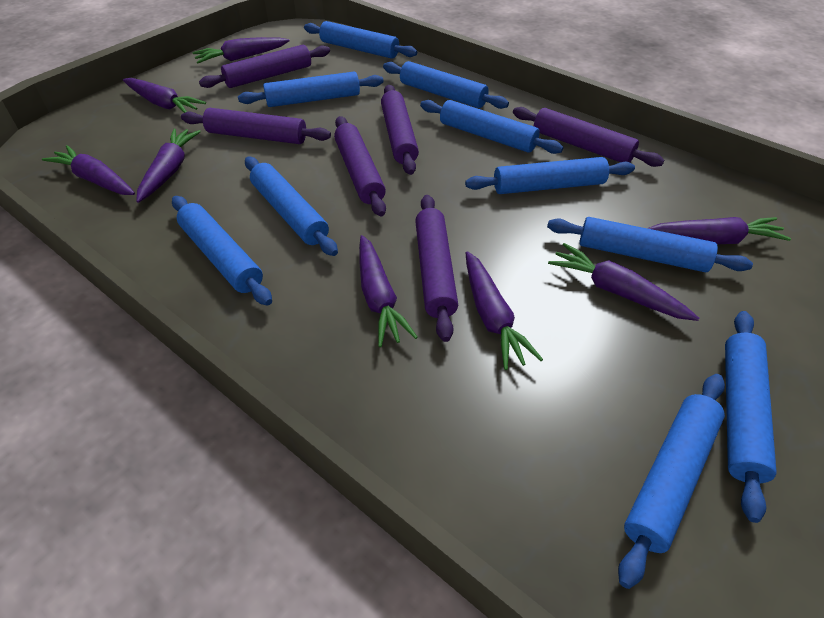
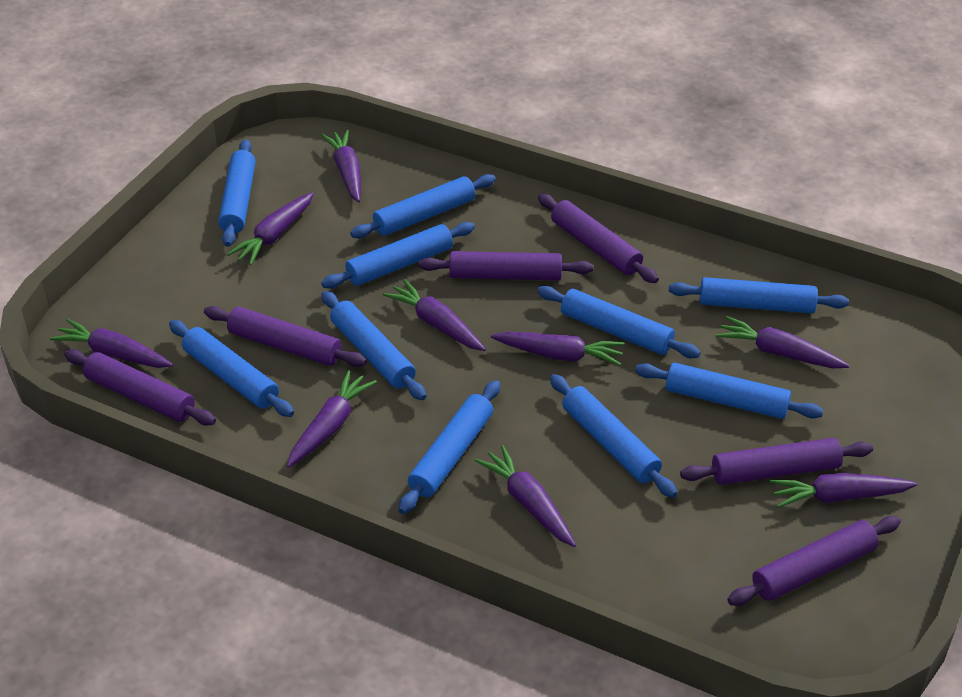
purple carrot: 8 -> 9

